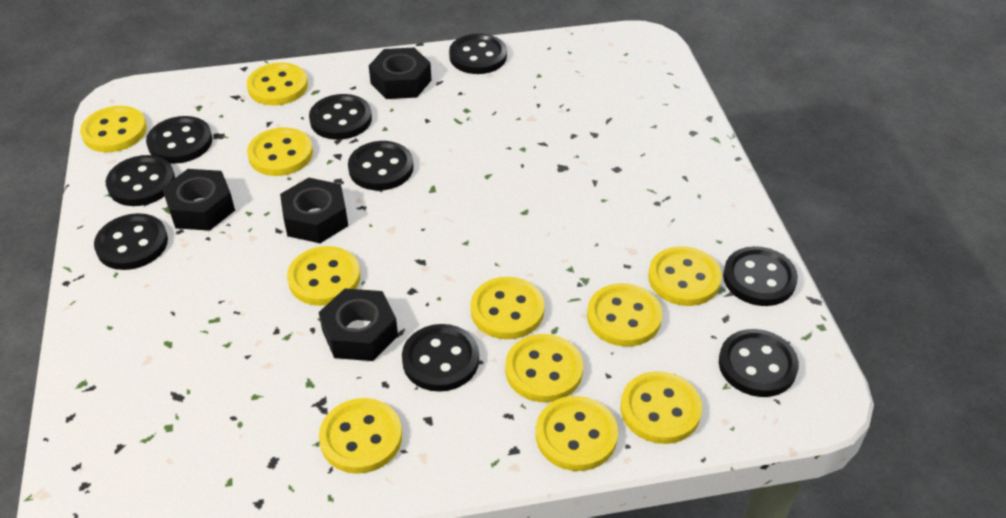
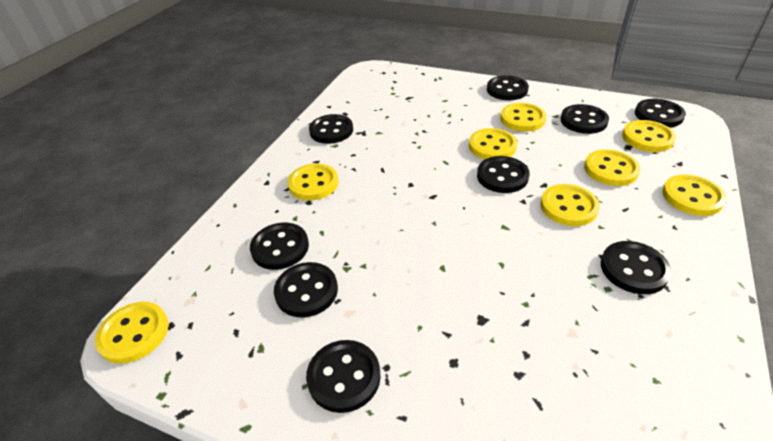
black nut: 4 -> 0
yellow button: 11 -> 8

